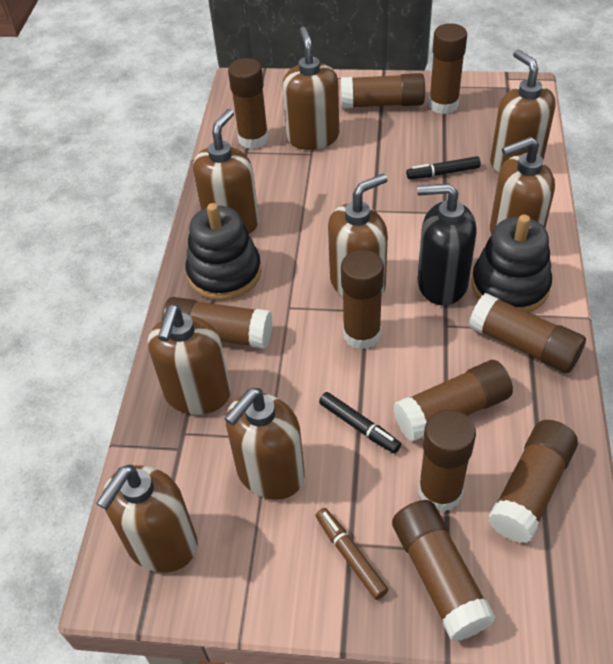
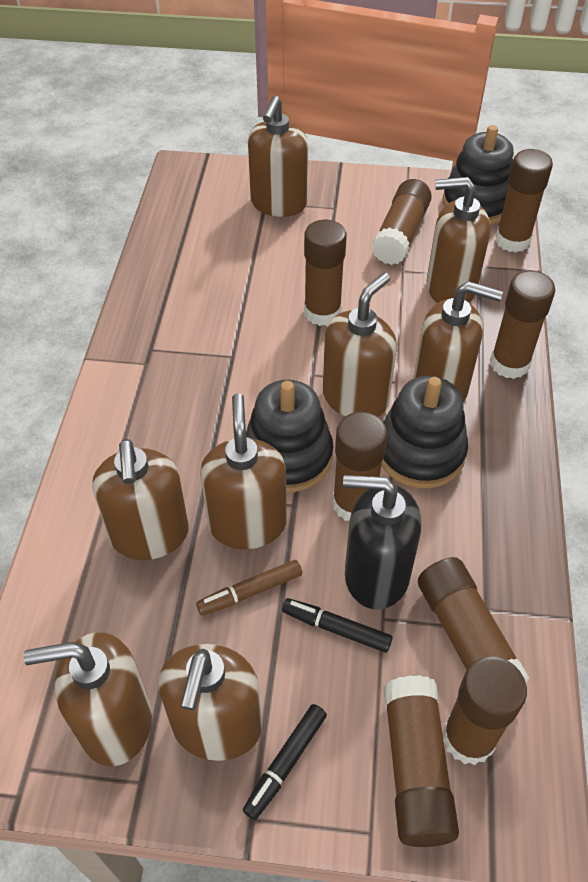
black stacking toy: 2 -> 3
brown glue stick: 10 -> 8

